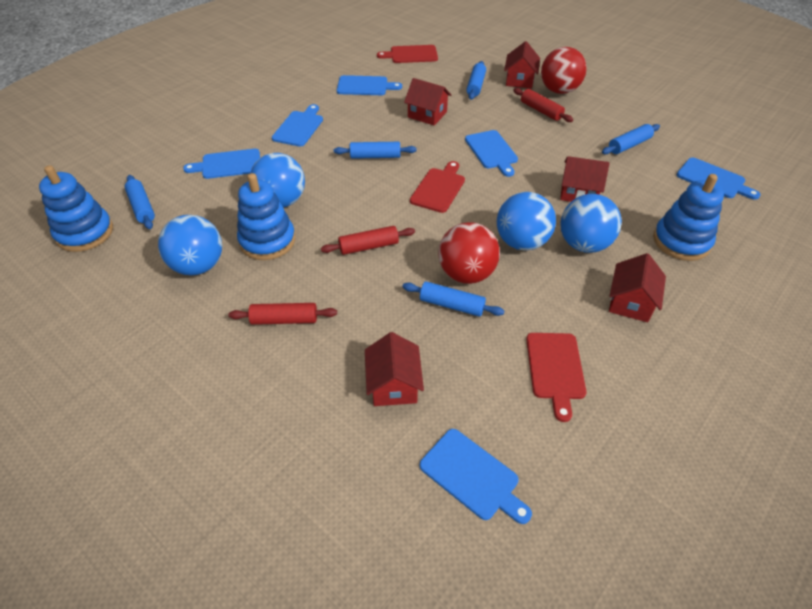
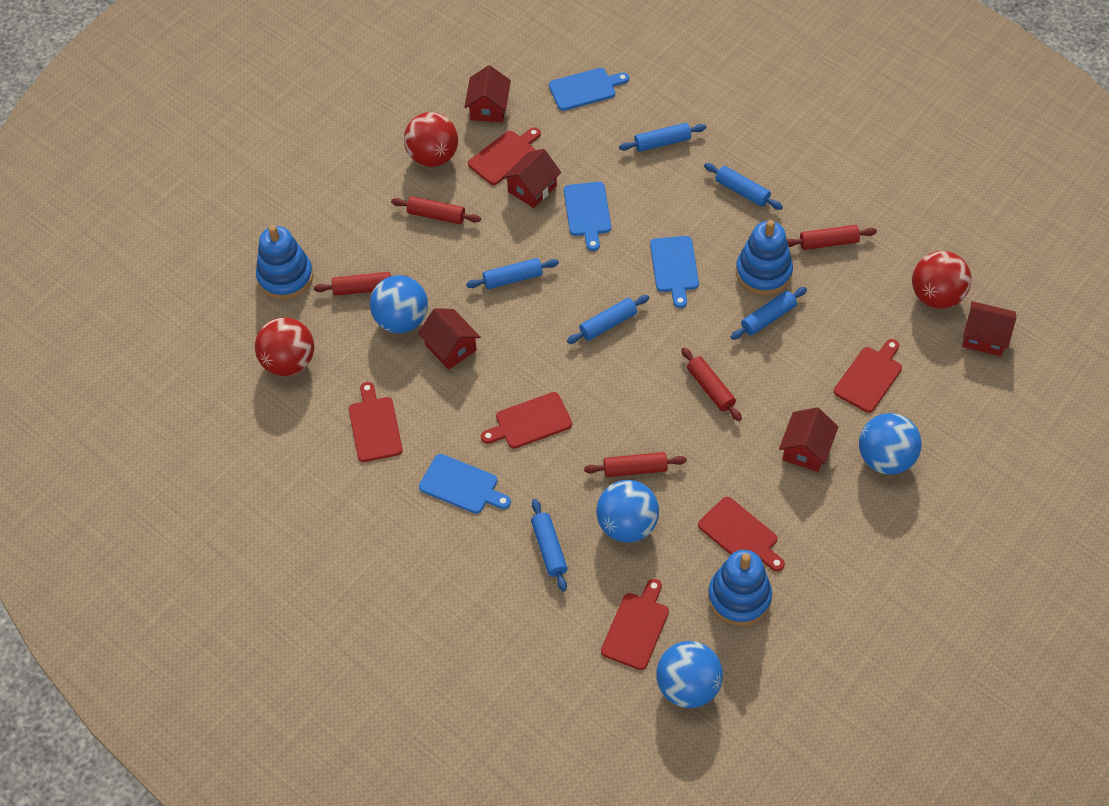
blue cutting board: 6 -> 4
blue rolling pin: 5 -> 6
red ball: 2 -> 3
red cutting board: 3 -> 6
red rolling pin: 3 -> 5

